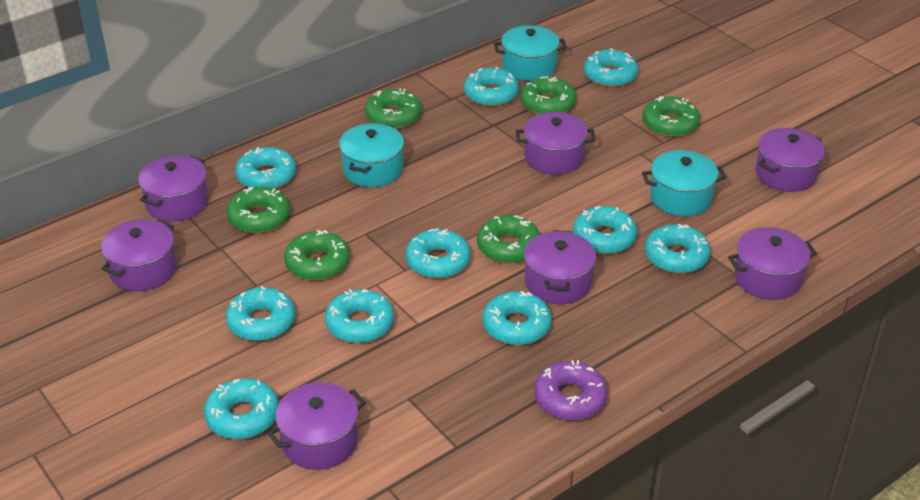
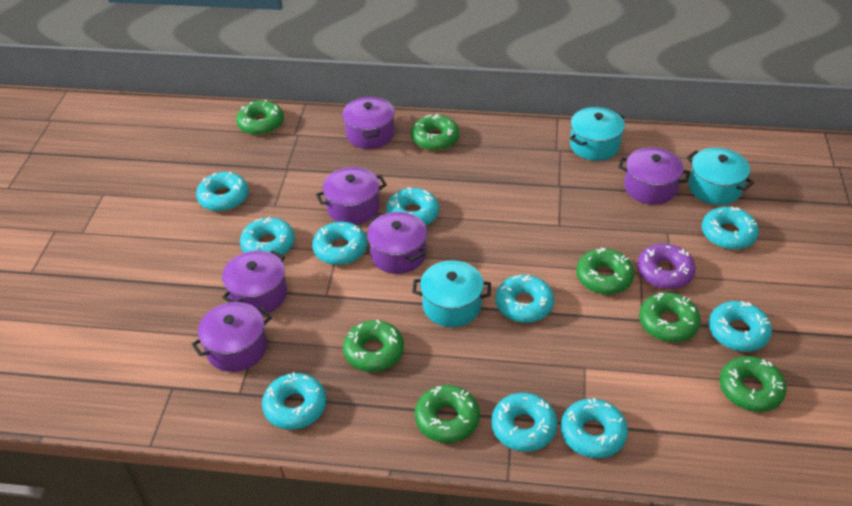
green donut: 6 -> 7
purple pot: 7 -> 6

